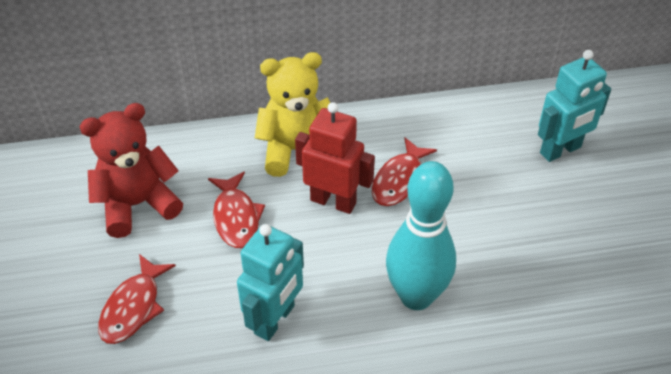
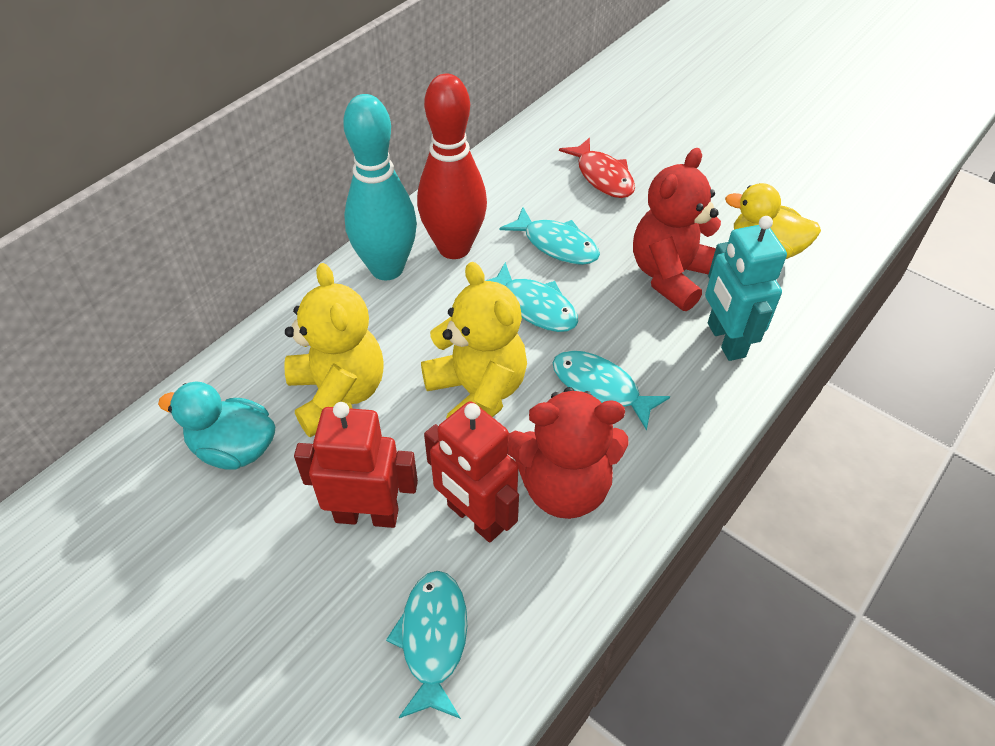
red bowling pin: 0 -> 1
red fish: 3 -> 1
red robot: 1 -> 2
red teddy bear: 1 -> 2
turquoise duck: 0 -> 1
turquoise fish: 0 -> 4
turquoise robot: 2 -> 1
yellow duck: 0 -> 1
yellow teddy bear: 1 -> 2

